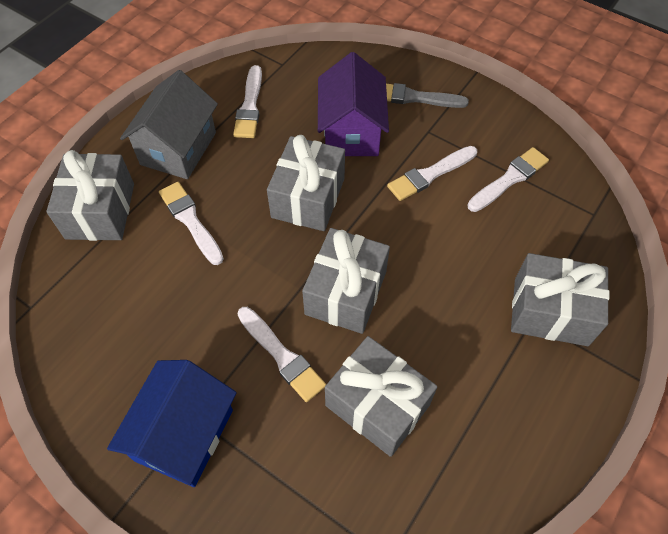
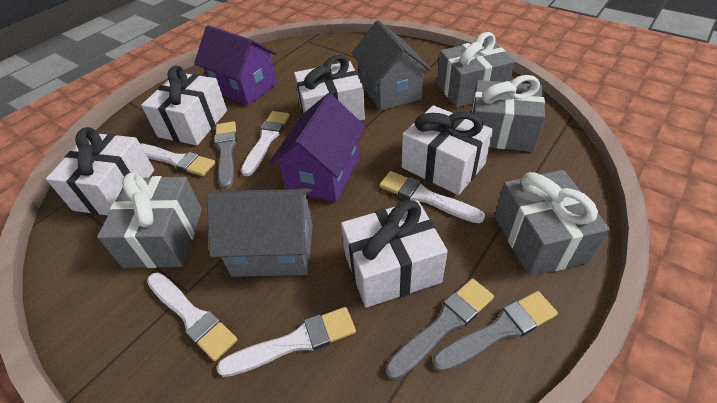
blue house: 1 -> 0
grey brush: 1 -> 3
grey gift: 5 -> 4
grey house: 1 -> 2
purple house: 1 -> 2
white gift: 0 -> 5

